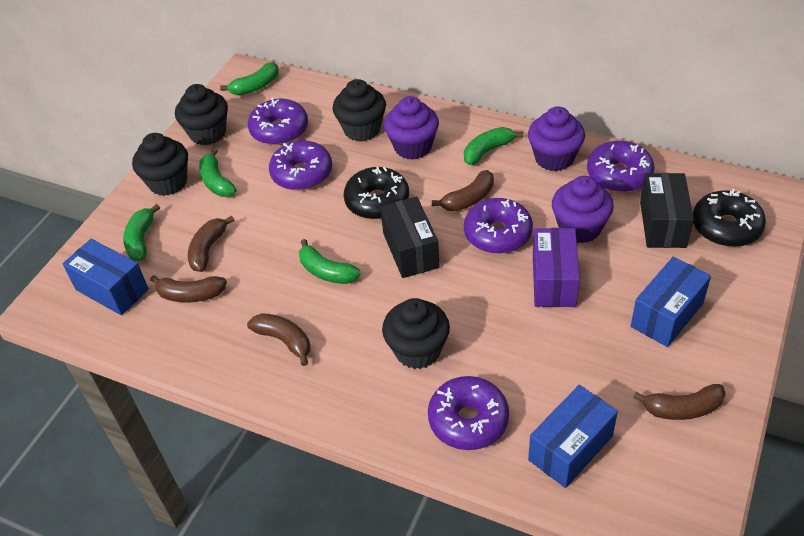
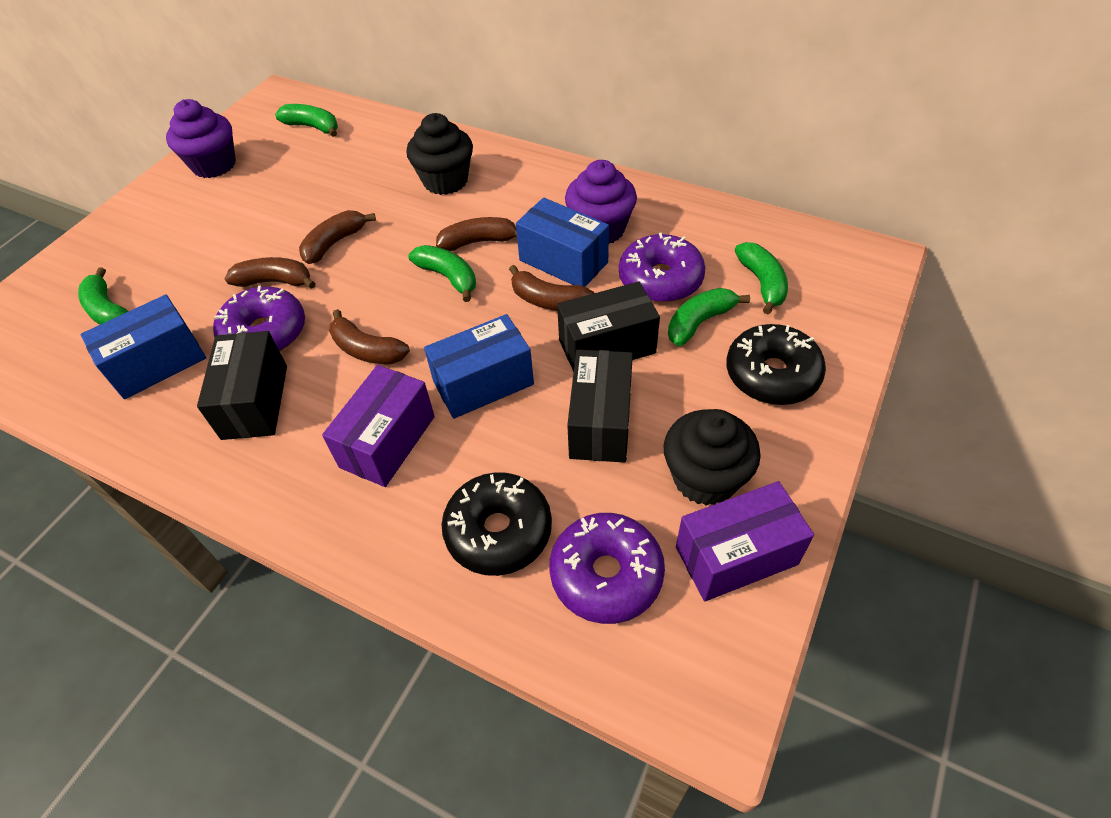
black box: 2 -> 3
black cupcake: 4 -> 2
purple box: 1 -> 2
purple cupcake: 3 -> 2
purple donut: 5 -> 3

